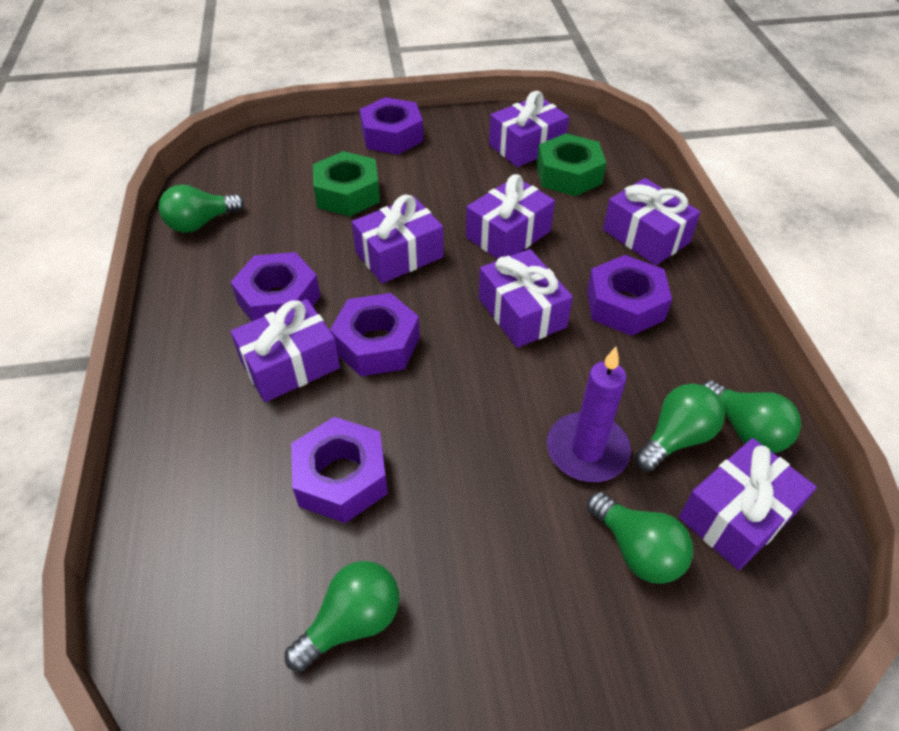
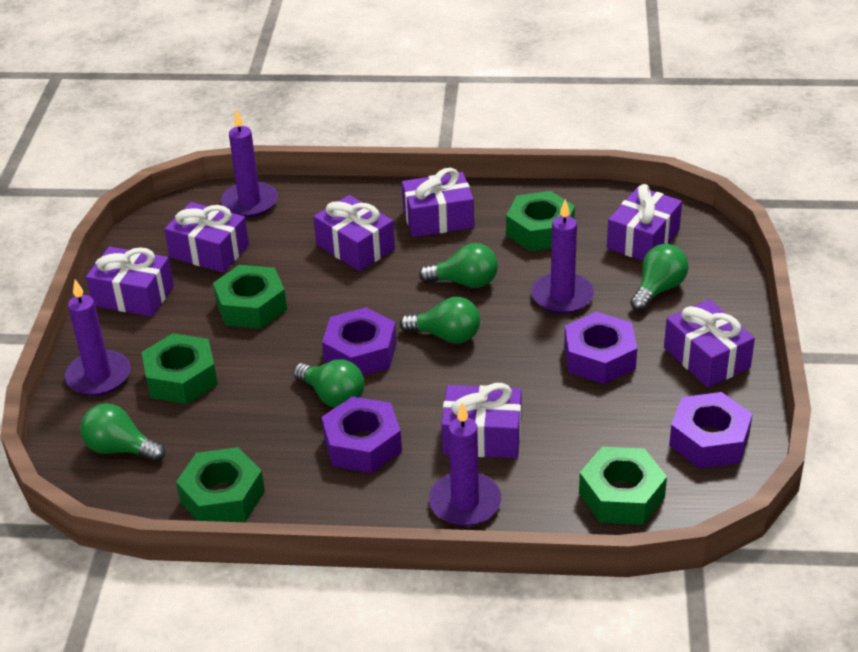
green nut: 2 -> 5
purple candle: 1 -> 4
purple nut: 5 -> 4

